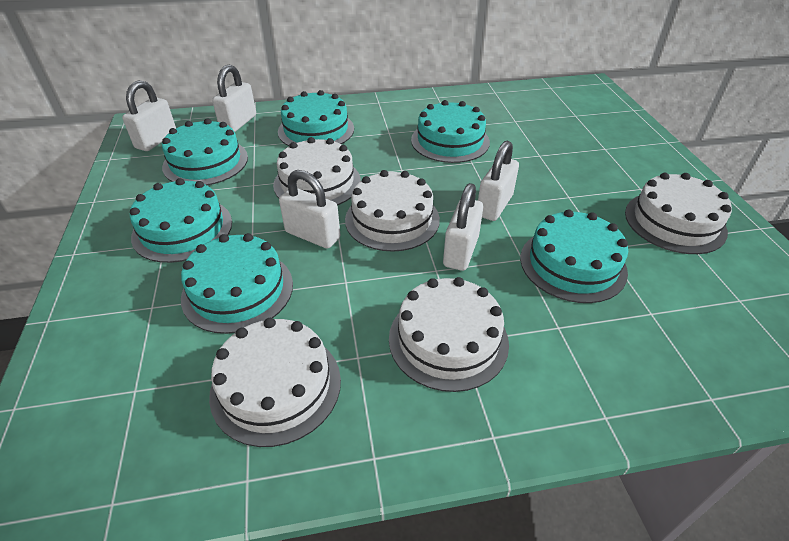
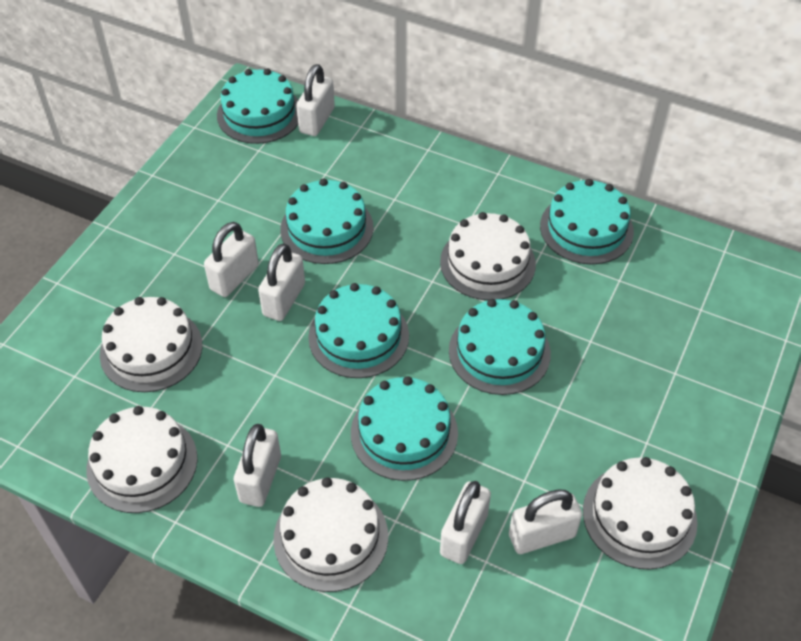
white padlock: 5 -> 6

